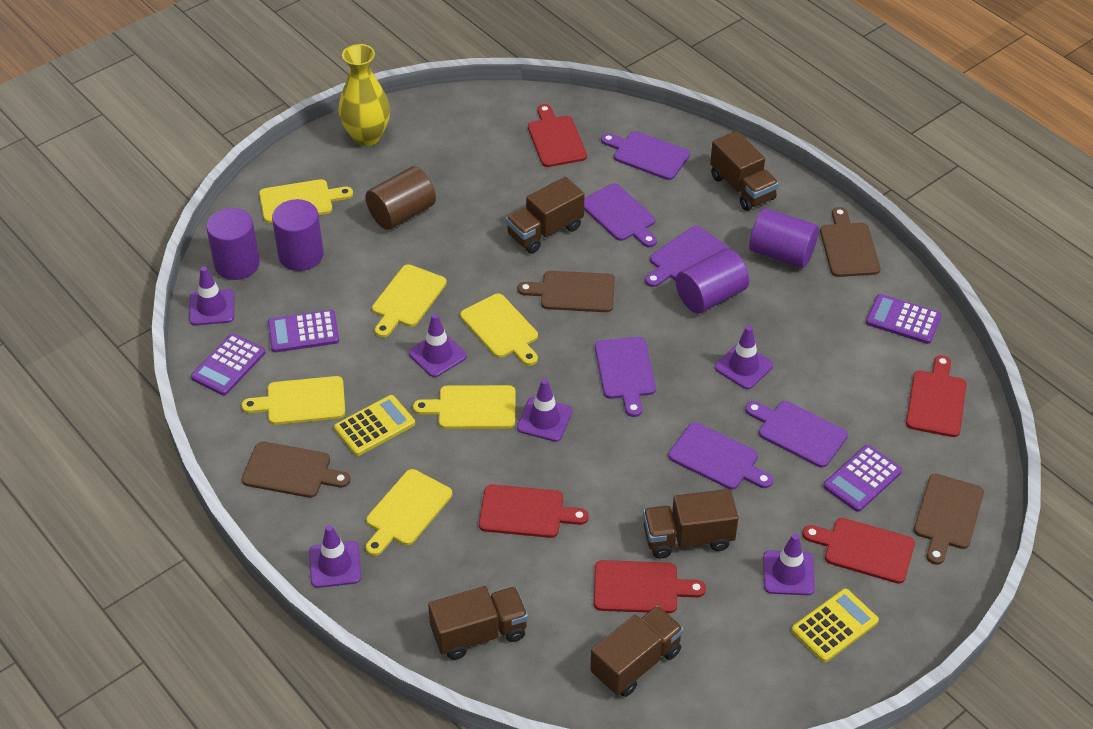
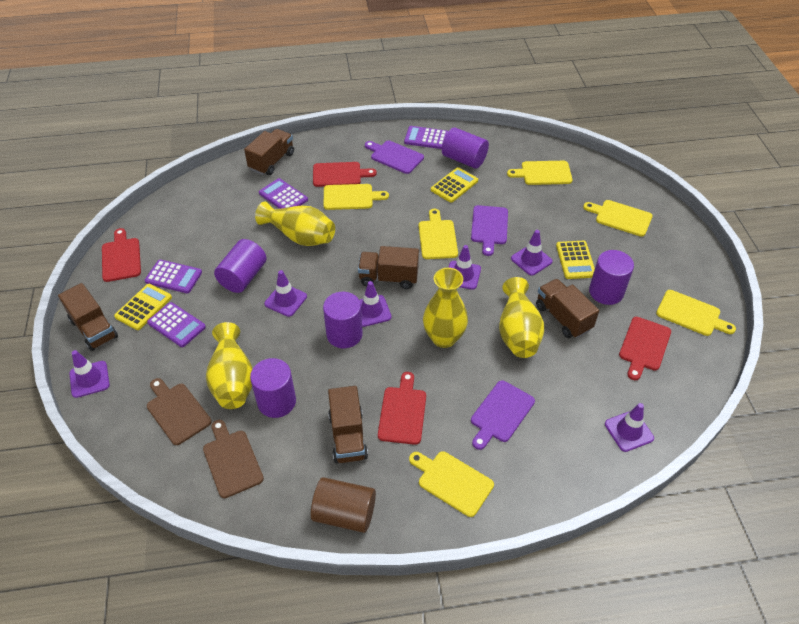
brown cutting board: 4 -> 2
purple cutting board: 6 -> 3
purple cylinder: 4 -> 5
red cutting board: 5 -> 4
yellow calculator: 2 -> 3
yellow vase: 1 -> 4

